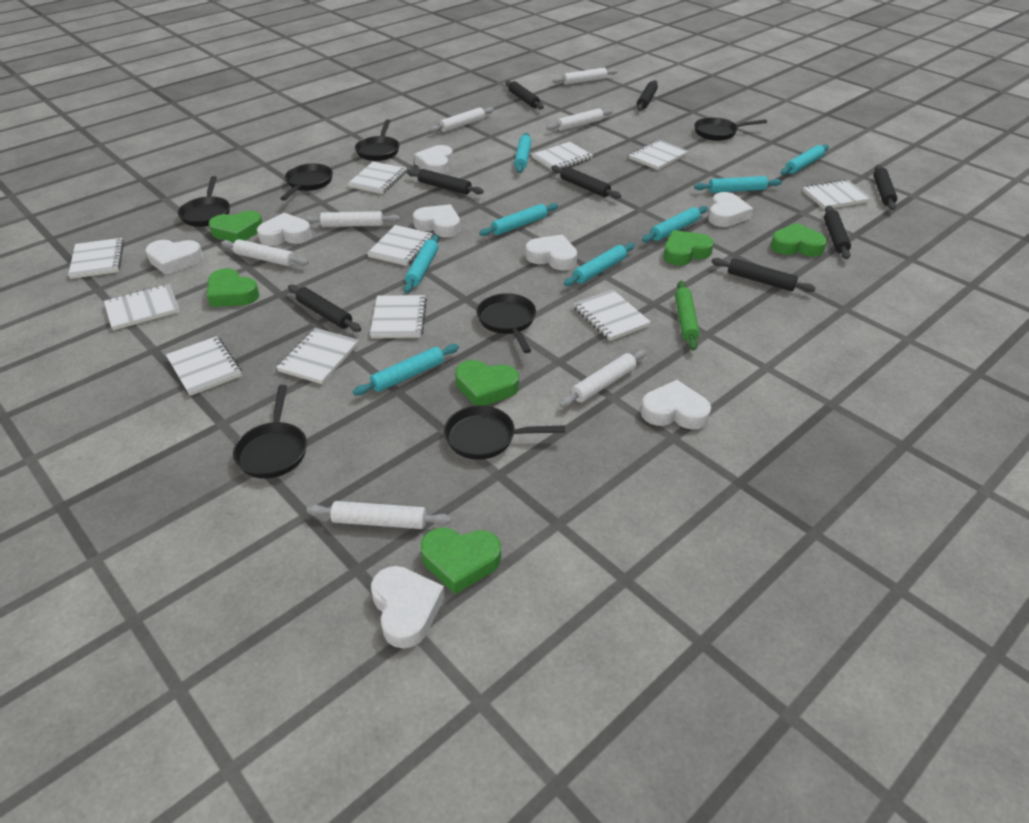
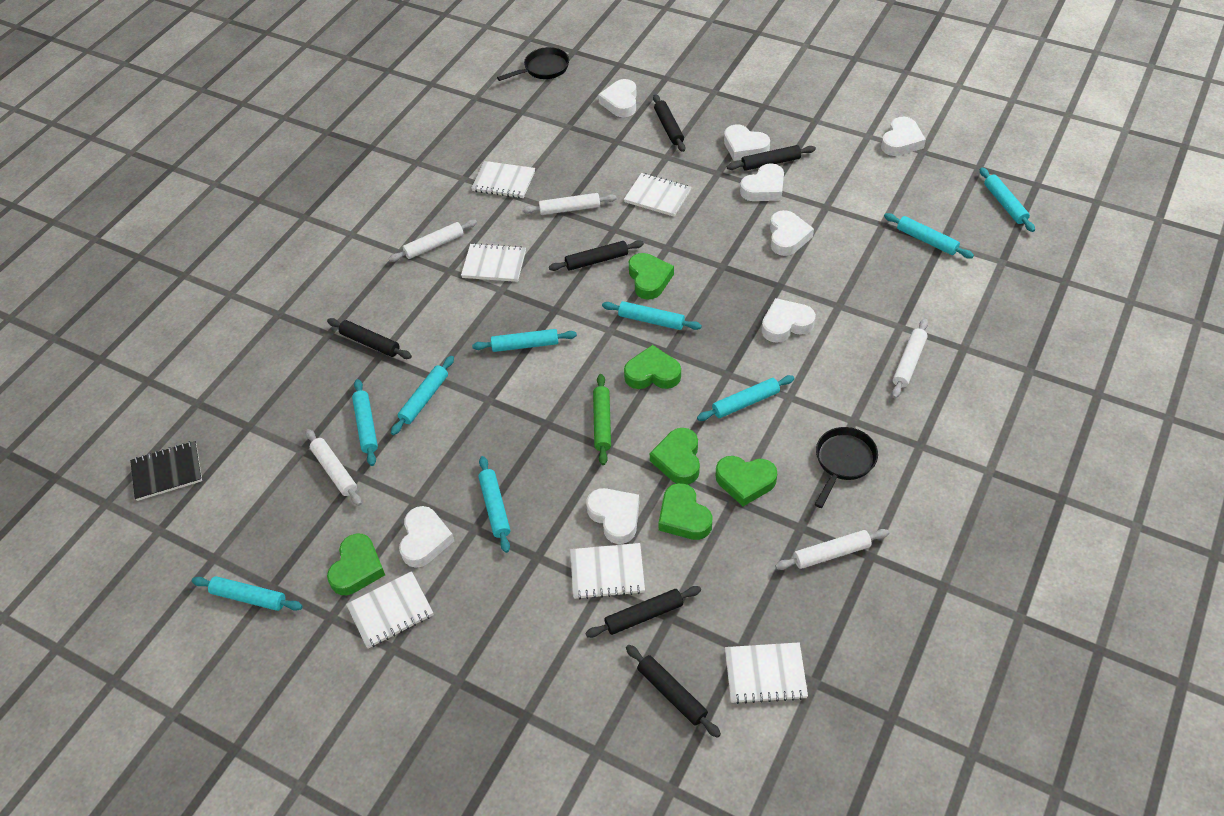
black notebook: 0 -> 1
black pan: 7 -> 2
black rolling pin: 8 -> 6
turquoise rolling pin: 8 -> 9
white notebook: 11 -> 6
white rolling pin: 7 -> 5

